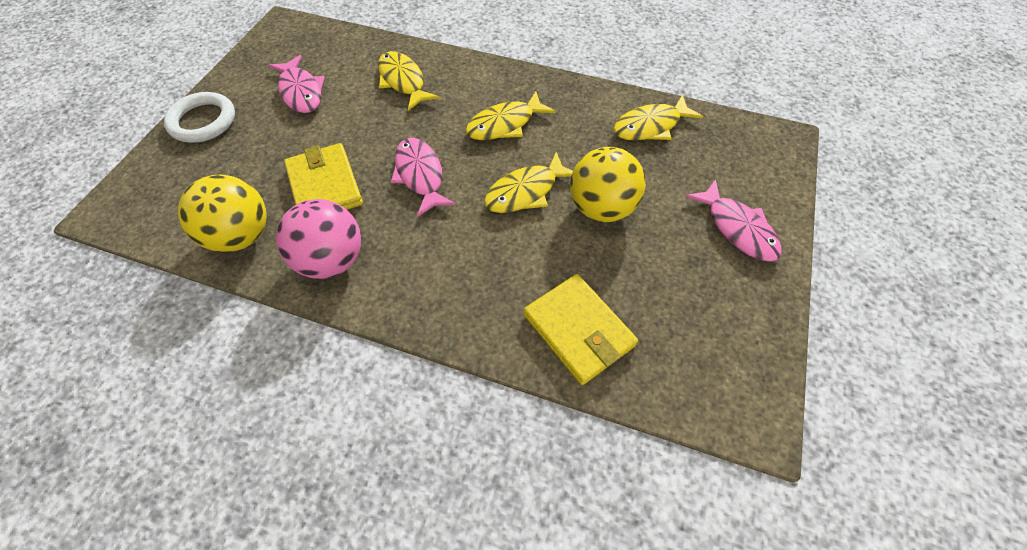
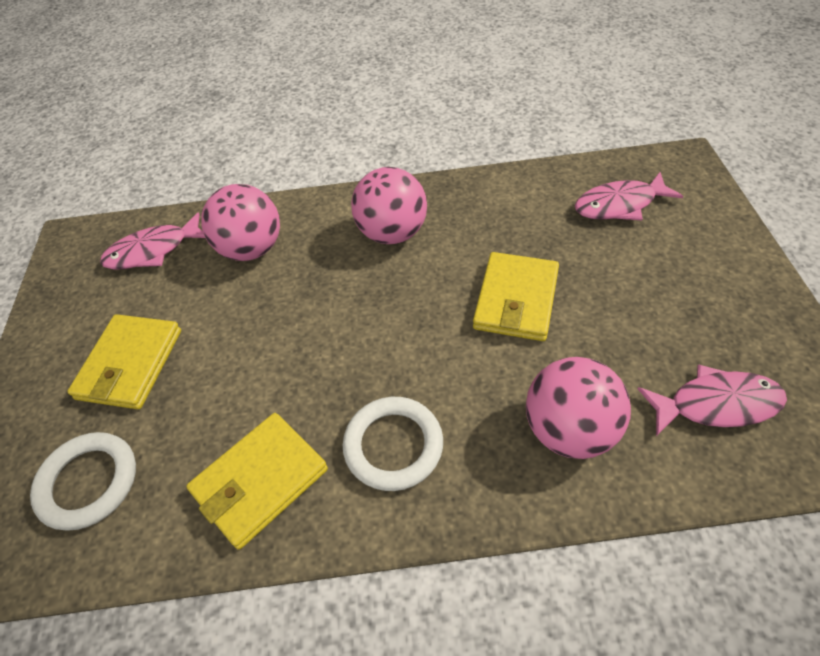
pink ball: 1 -> 3
white ring: 1 -> 2
yellow ball: 2 -> 0
yellow fish: 4 -> 0
yellow wallet: 2 -> 3

